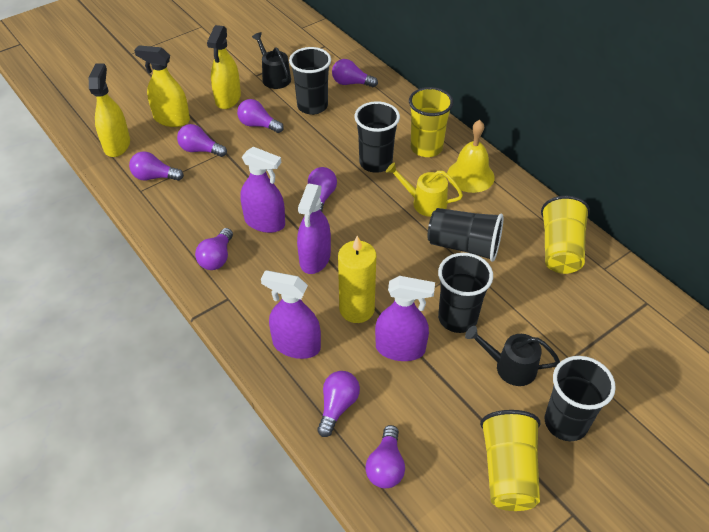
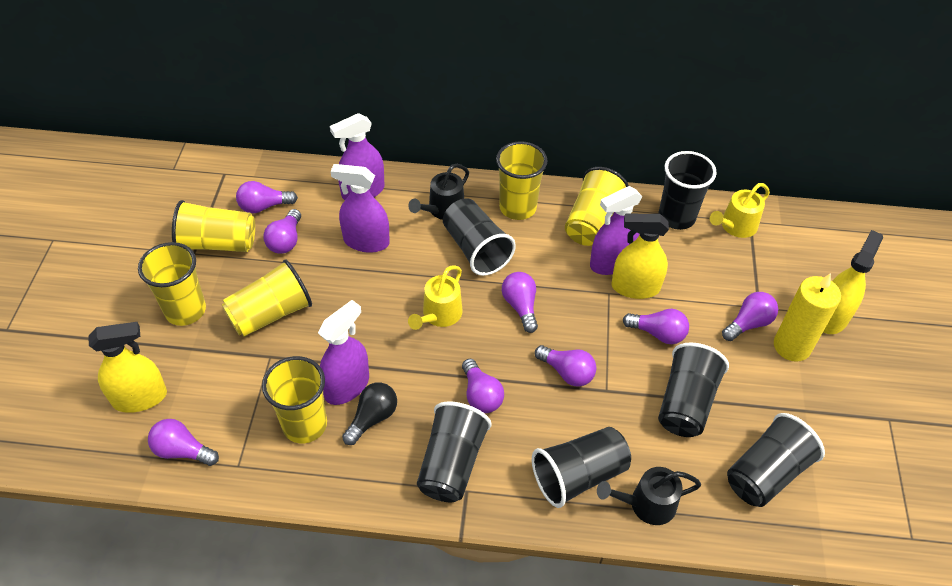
black cup: 5 -> 6
black light bulb: 0 -> 1
yellow bell: 1 -> 0
yellow cup: 3 -> 6
yellow watering can: 1 -> 2

